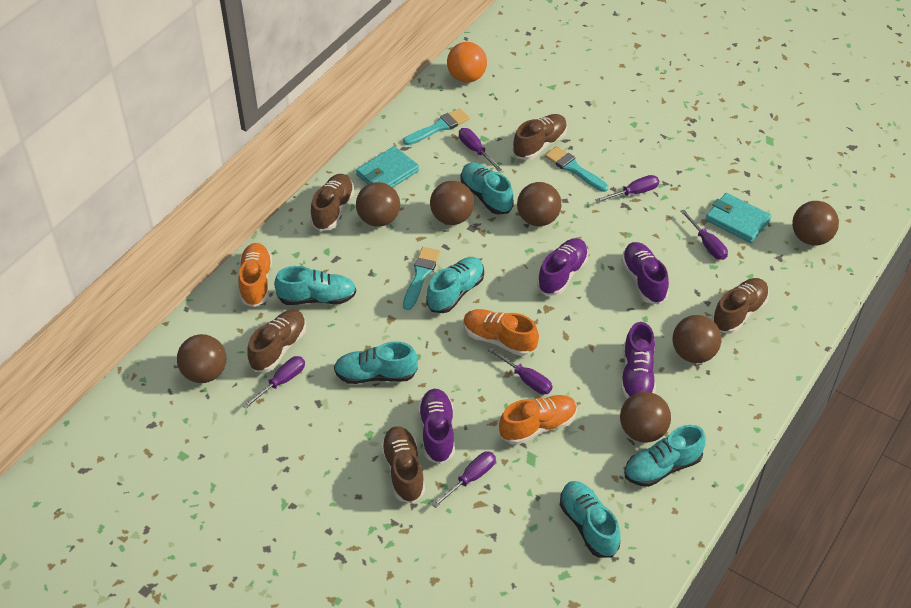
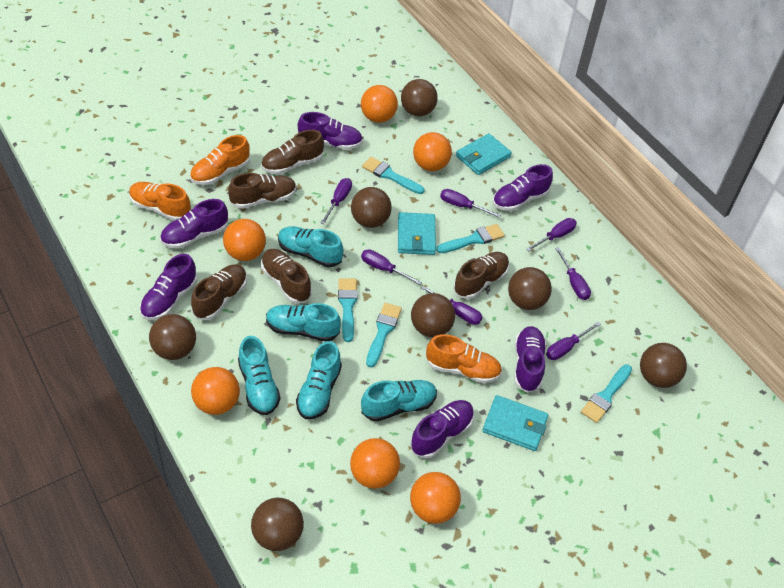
orange ball: 1 -> 6
purple screwdriver: 6 -> 7
purple shoe: 4 -> 6
turquoise brush: 3 -> 5
turquoise shoe: 6 -> 5
turquoise wallet: 2 -> 3

